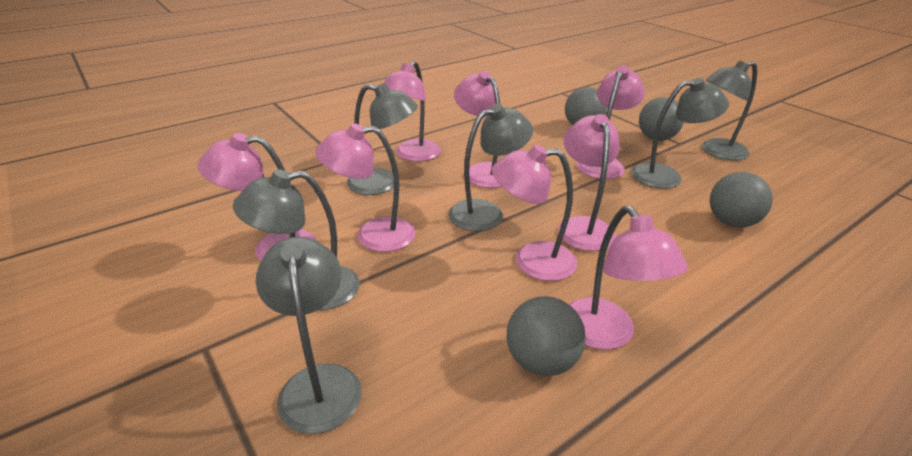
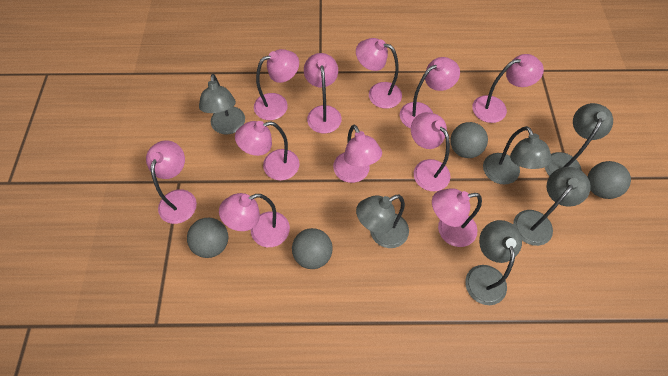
pink lamp: 8 -> 11

